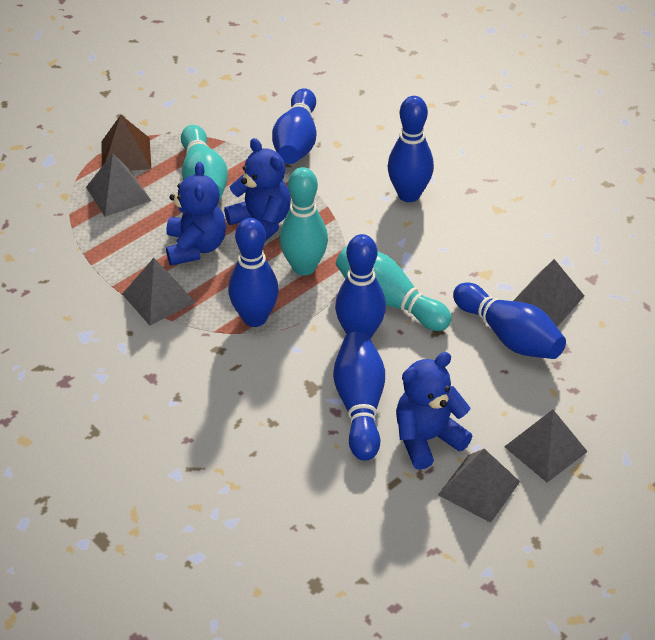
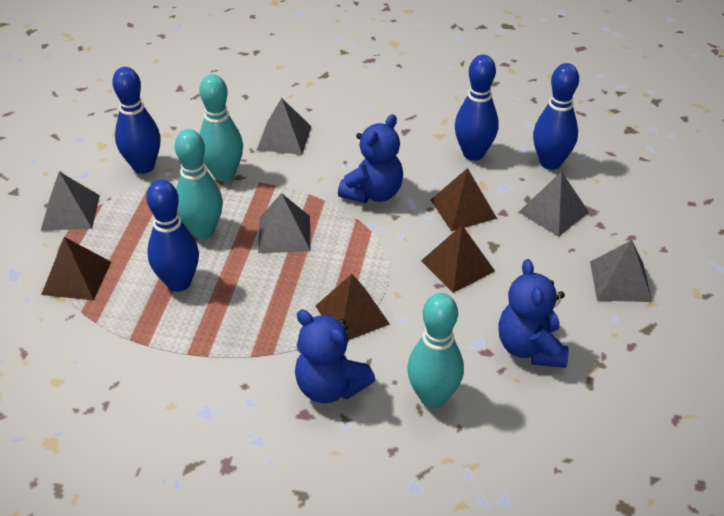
blue bowling pin: 6 -> 4
brown pyramid: 1 -> 4

